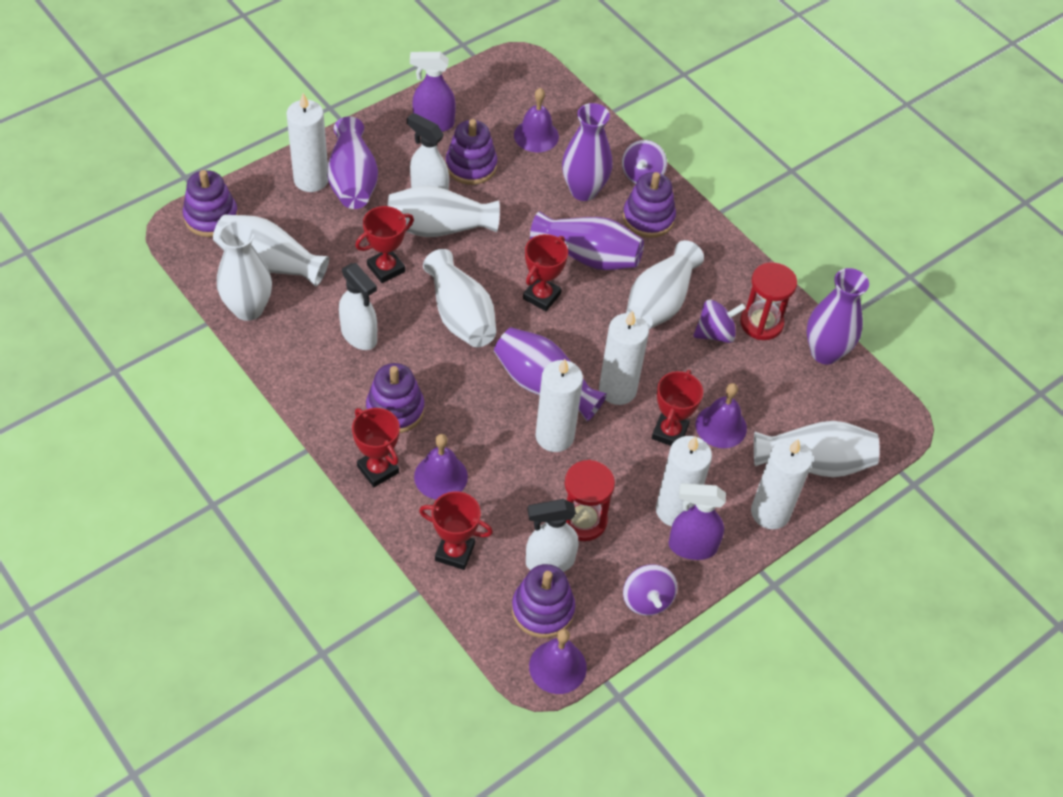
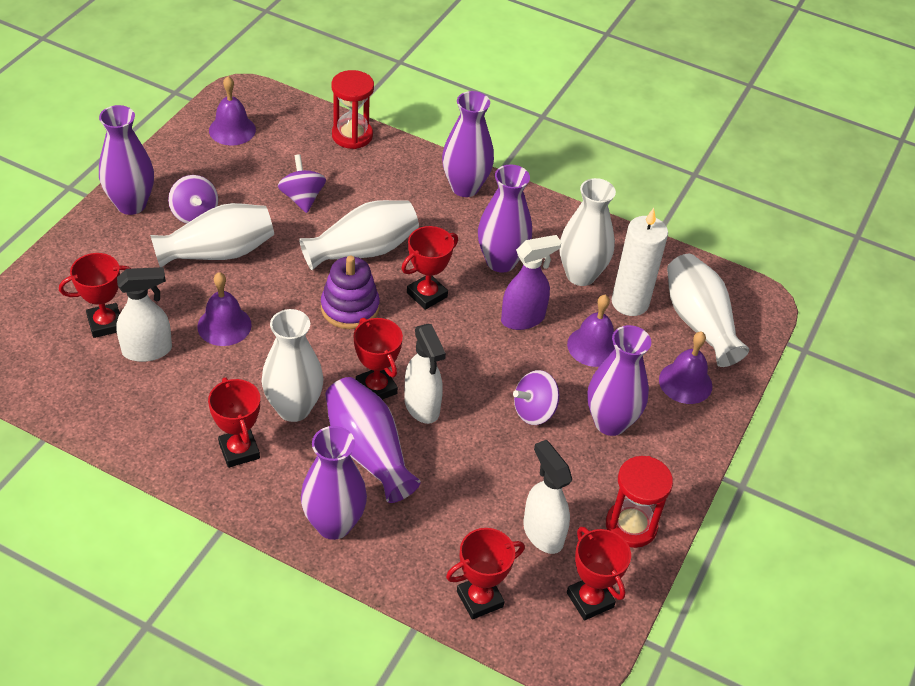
purple spray bottle: 2 -> 1
purple stacking toy: 5 -> 1
purple vase: 5 -> 6
red trophy: 5 -> 6
white candle: 5 -> 1
white vase: 6 -> 5

